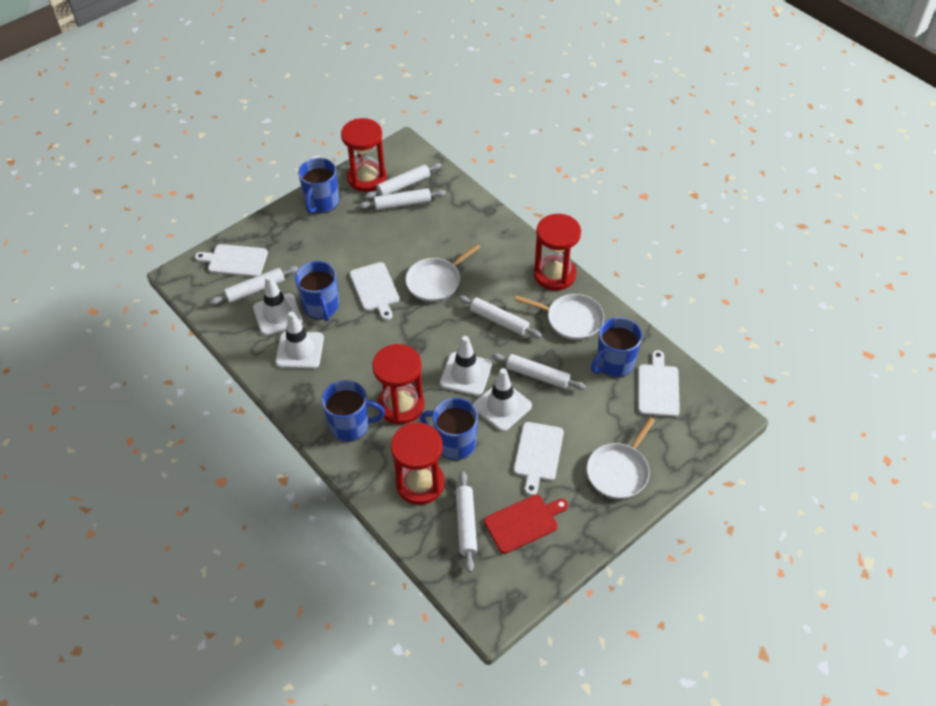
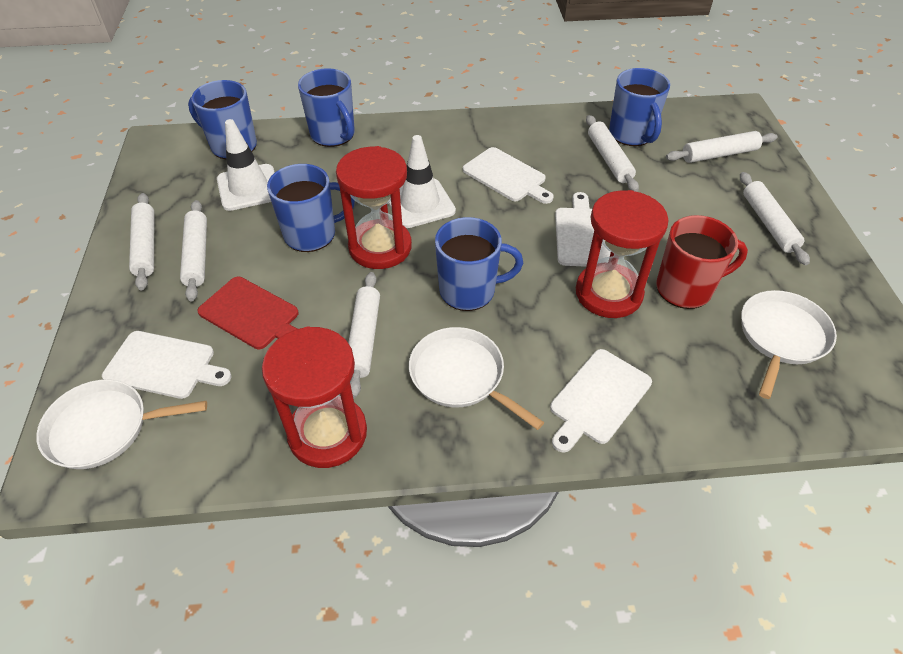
red hourglass: 4 -> 3
red mug: 0 -> 1
white traffic cone: 4 -> 2

